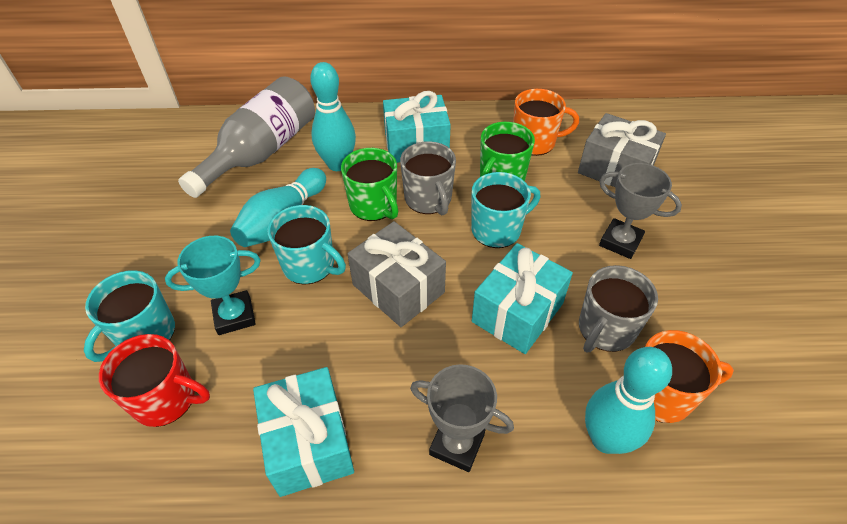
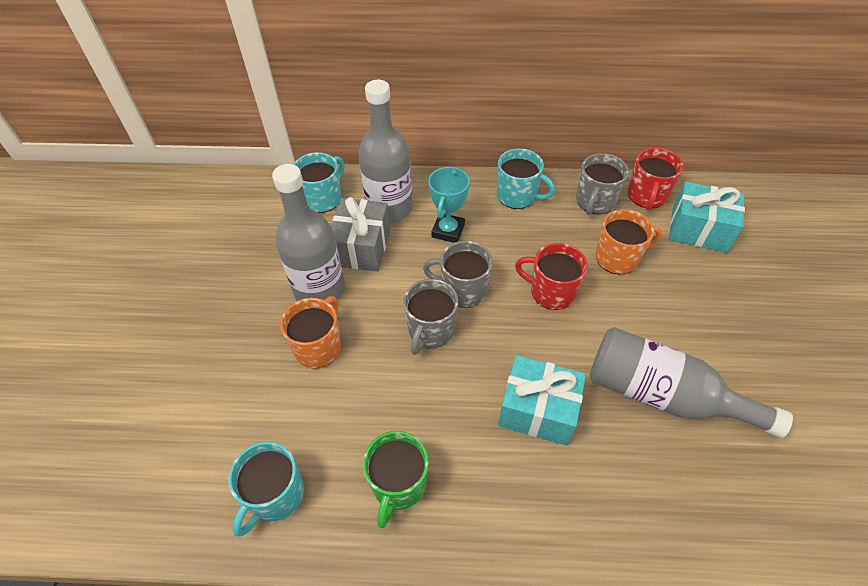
green mug: 2 -> 1
grey bottle: 1 -> 3
grey gift: 2 -> 1
grey mug: 2 -> 3
grey trophy: 2 -> 0
red mug: 1 -> 2
turquoise bowling pin: 3 -> 0
turquoise gift: 3 -> 2

